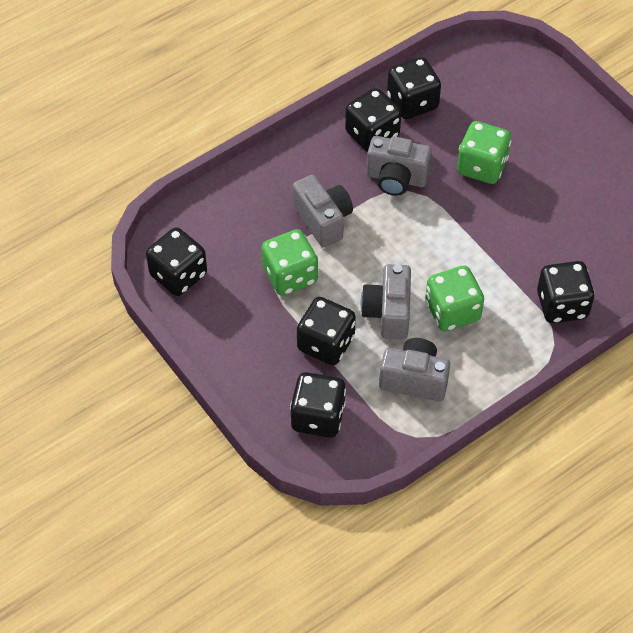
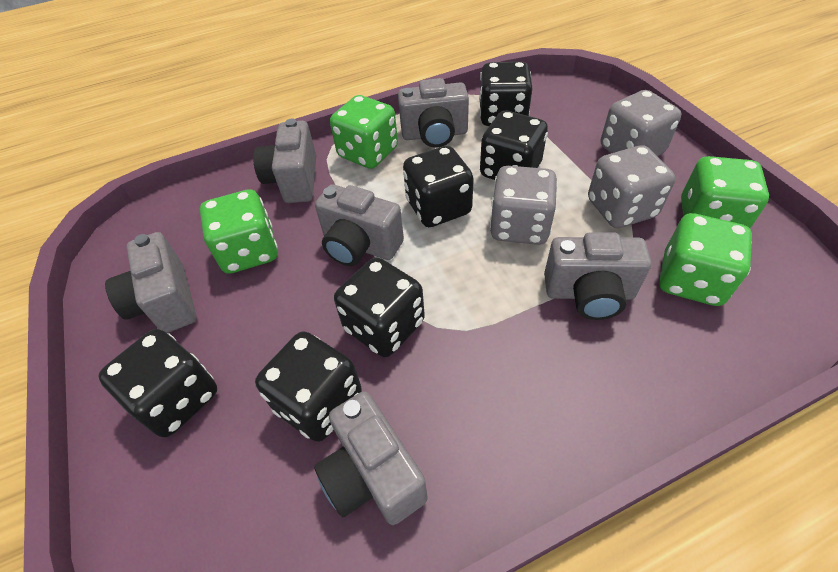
green dice: 3 -> 4
grey camera: 4 -> 6
grey dice: 0 -> 3

